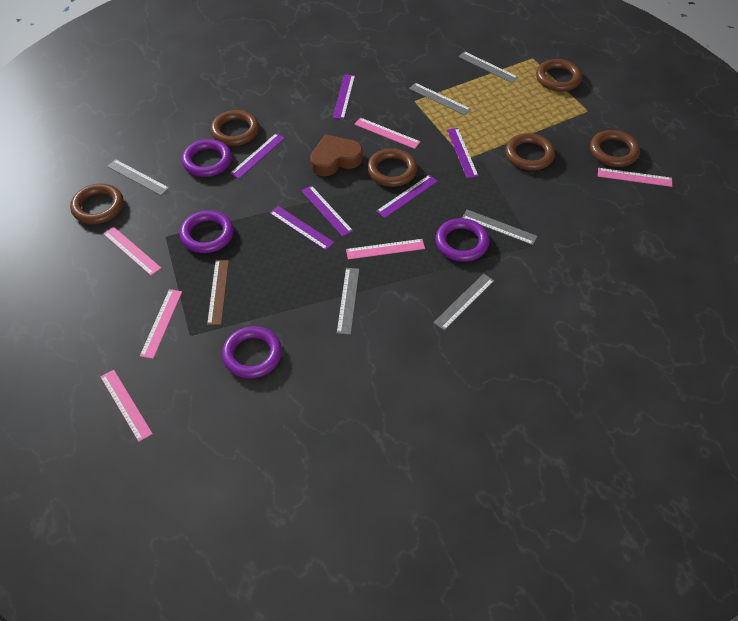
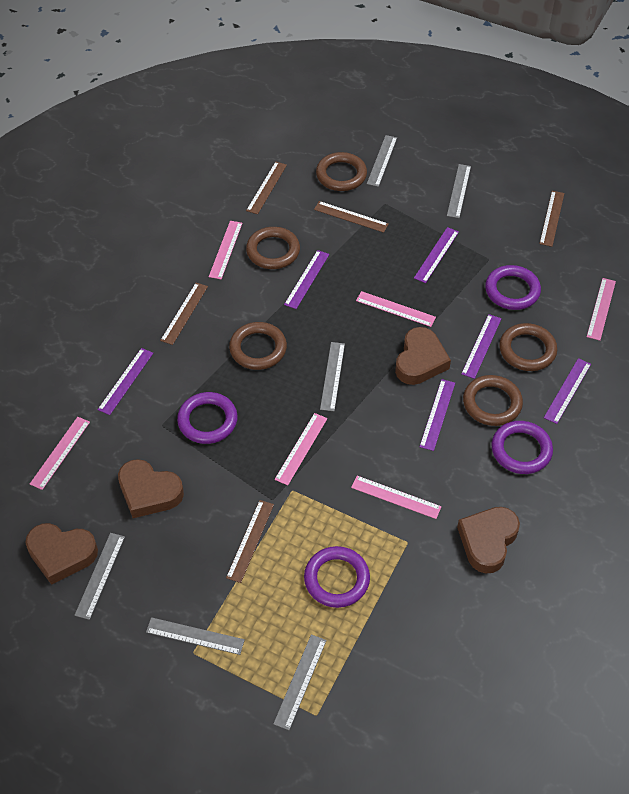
brown heart: 1 -> 4
brown ring: 6 -> 5
brown ruler: 1 -> 5

